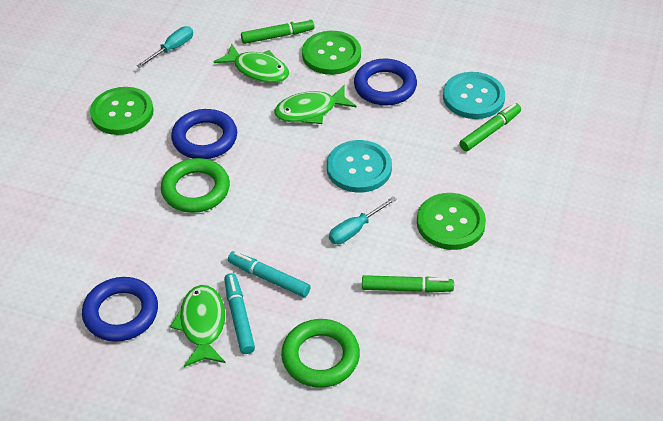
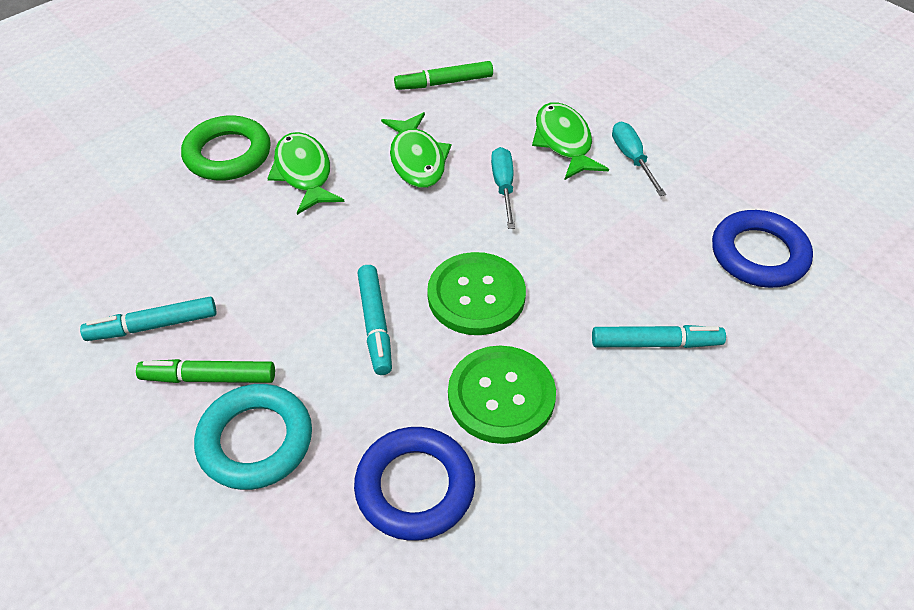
blue ring: 3 -> 2
green button: 3 -> 2
green marker: 3 -> 2
green ring: 2 -> 1
turquoise button: 2 -> 0
turquoise marker: 2 -> 3
turquoise ring: 0 -> 1

